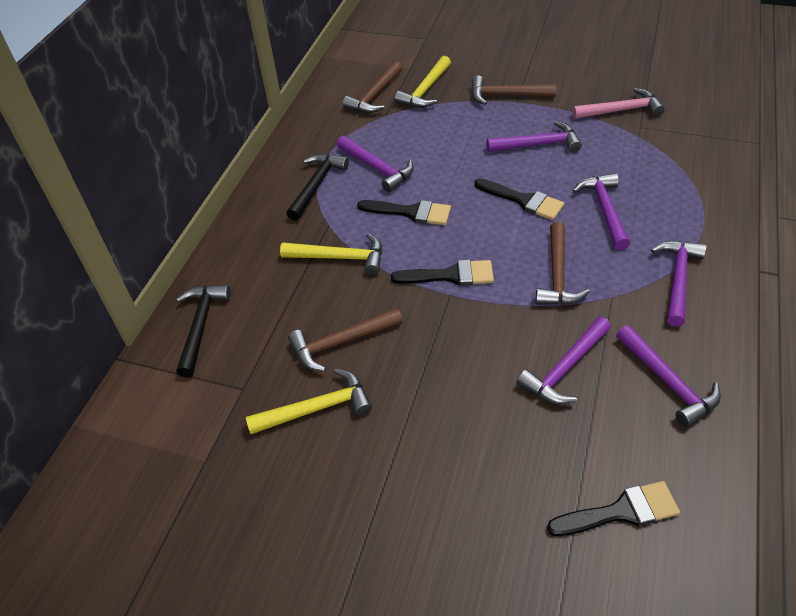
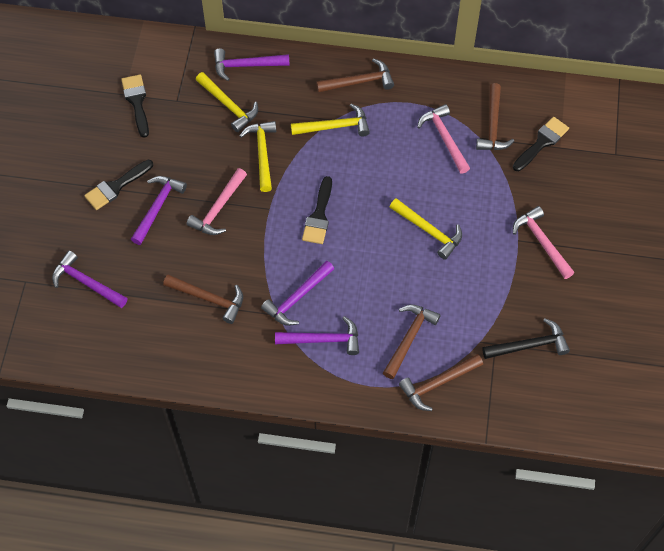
black hammer: 2 -> 1
brown hammer: 4 -> 5
pink hammer: 1 -> 3
purple hammer: 6 -> 5
yellow hammer: 3 -> 4

